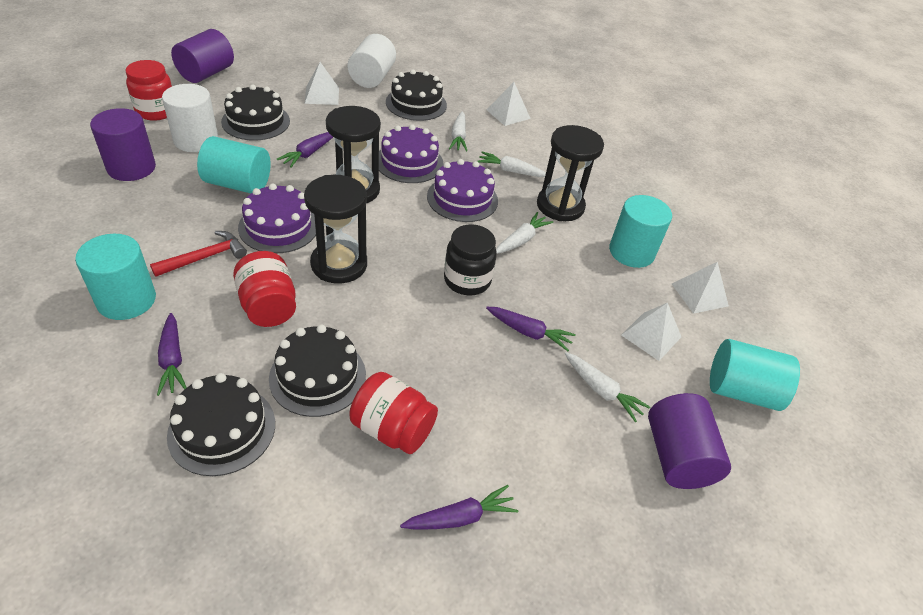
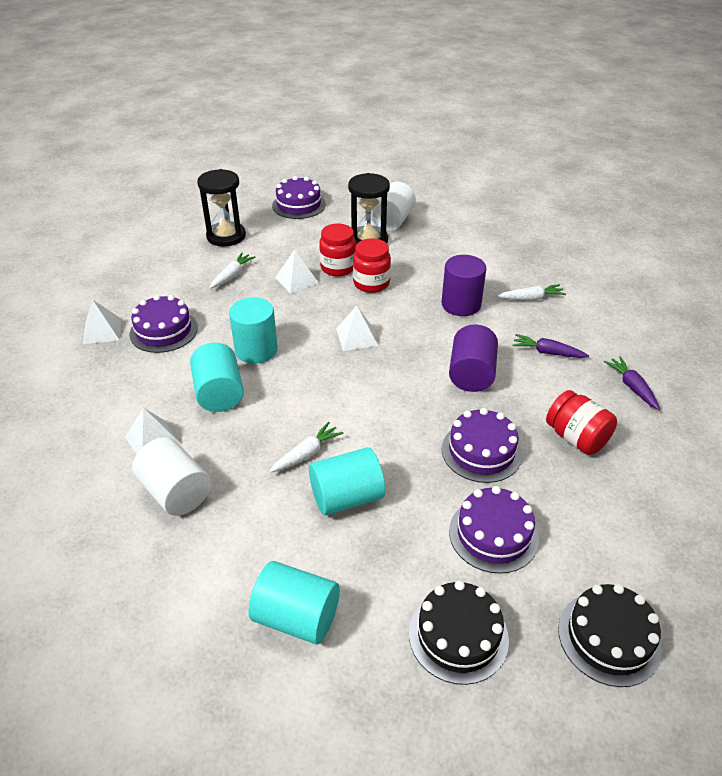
black cake: 4 -> 2
black hourglass: 3 -> 2
black jar: 1 -> 0
purple cake: 3 -> 4
purple carrot: 4 -> 2
purple cylinder: 3 -> 2
red hammer: 1 -> 0
white carrot: 4 -> 3

